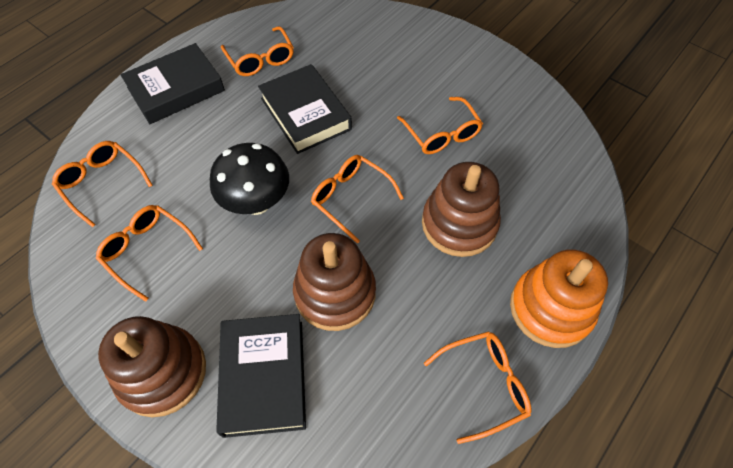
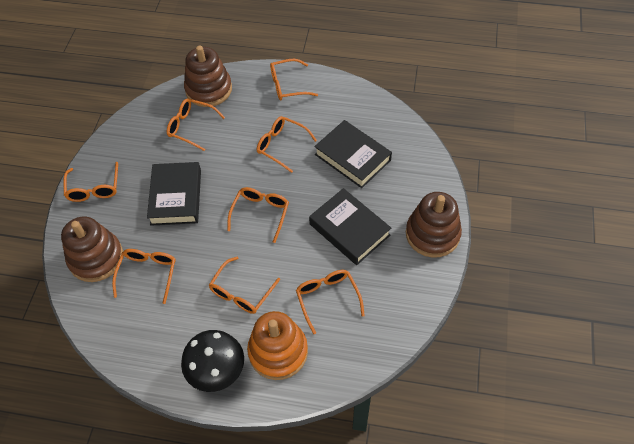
orange glasses: 6 -> 8

